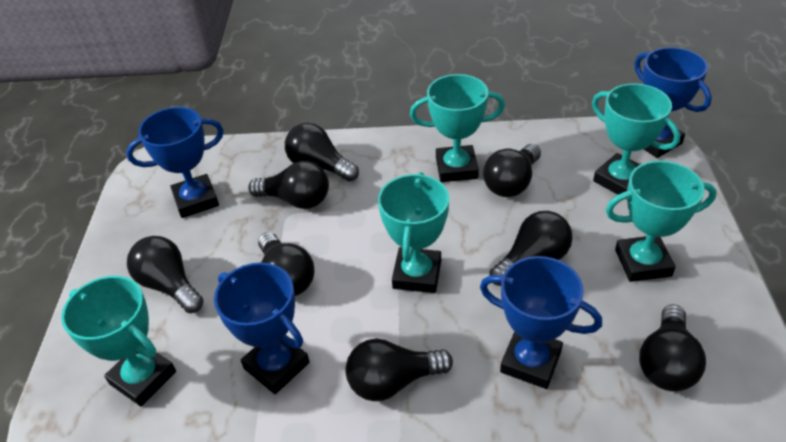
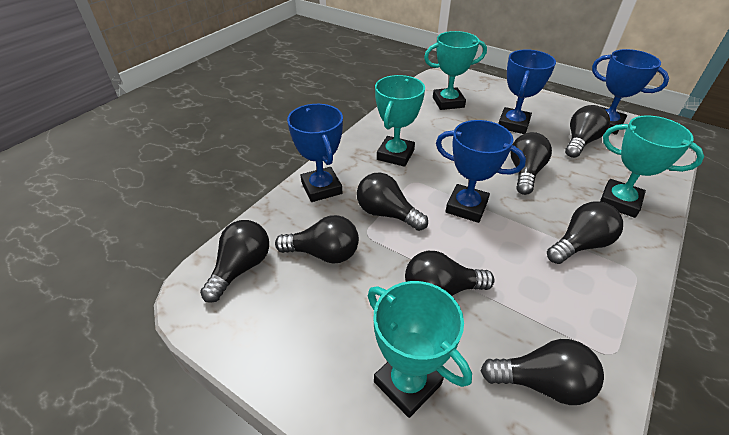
turquoise trophy: 5 -> 4

